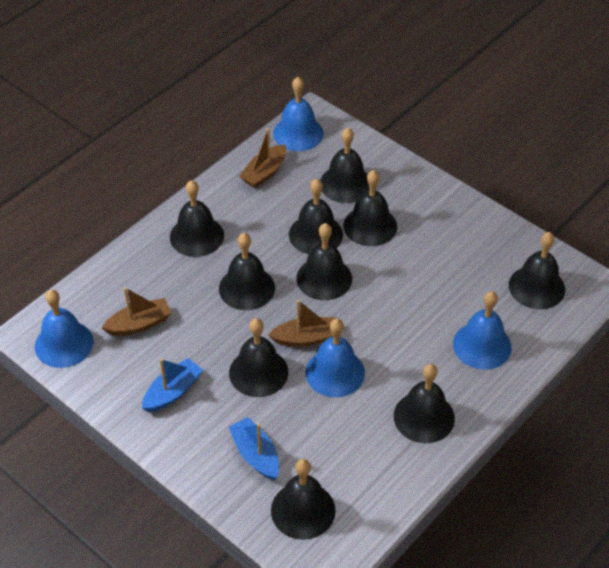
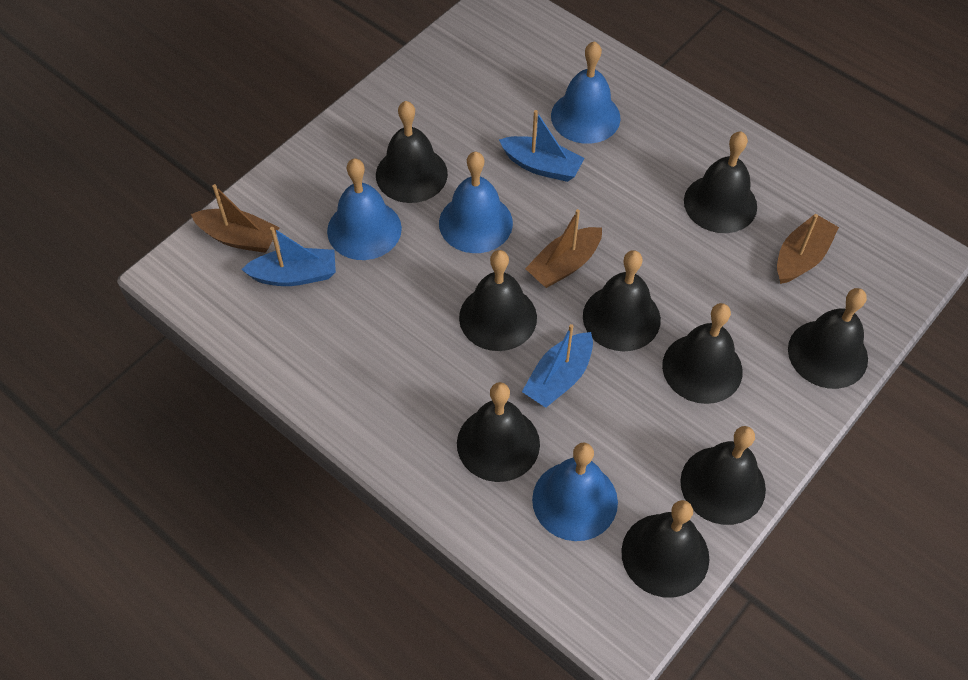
black bell: 10 -> 9
blue boat: 2 -> 3

